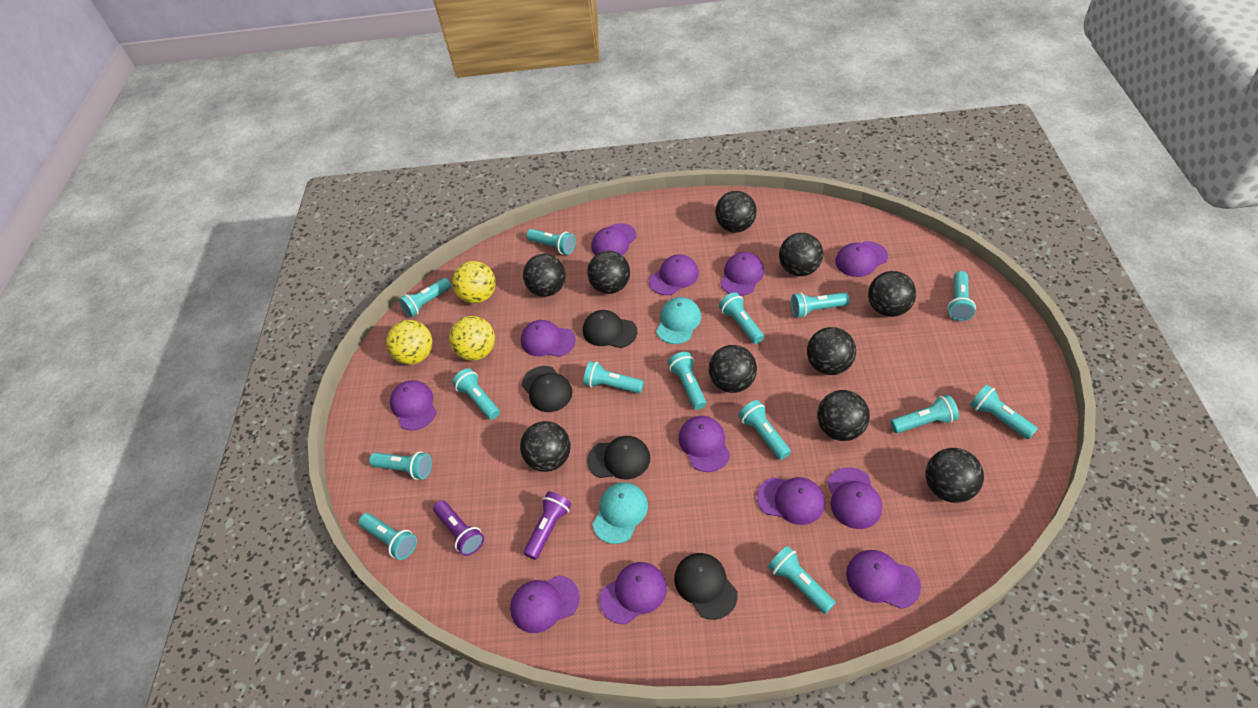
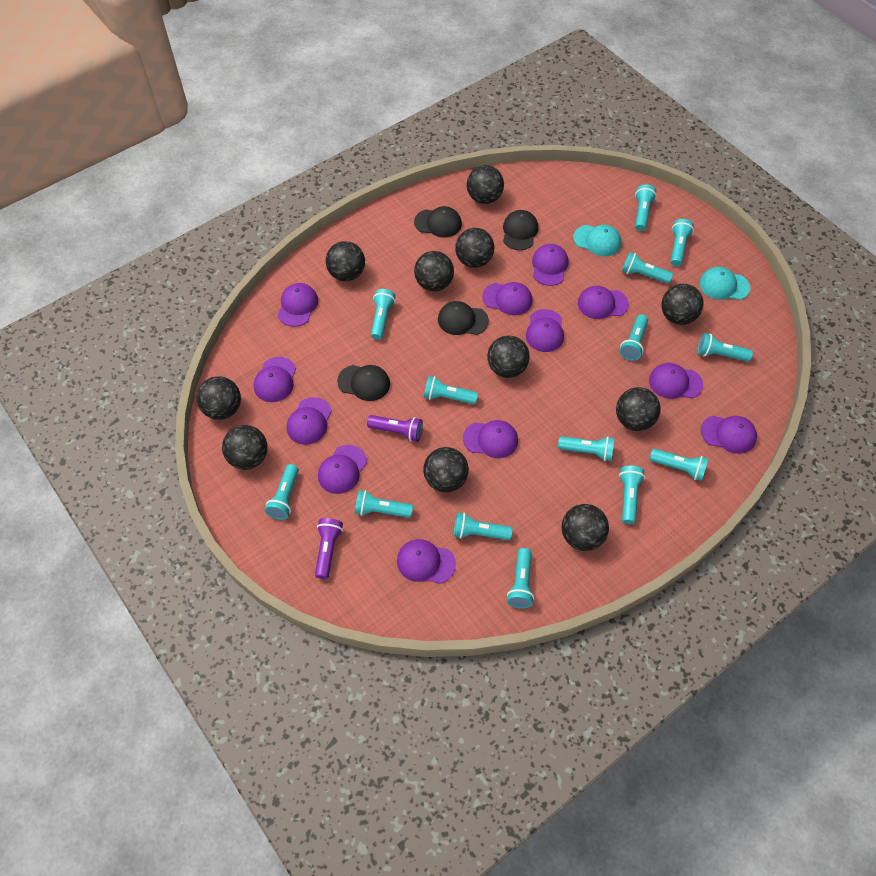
black ball: 10 -> 11
yellow ball: 3 -> 0

